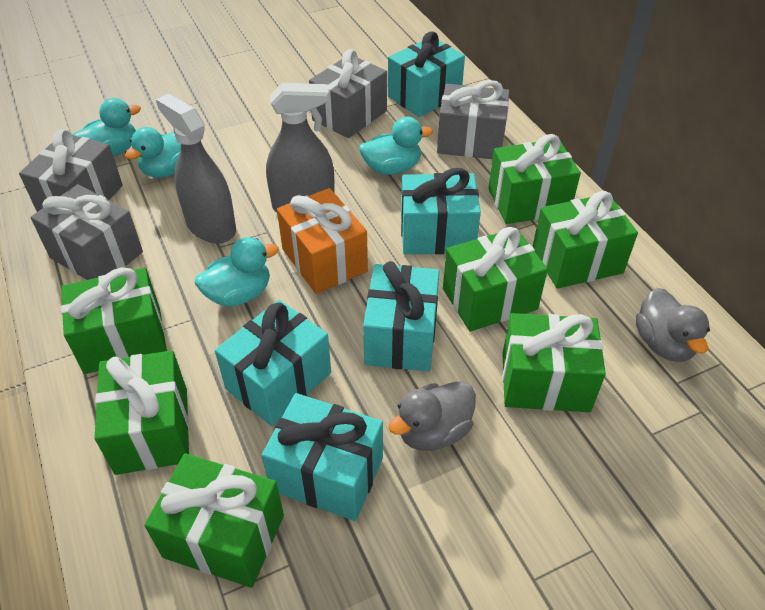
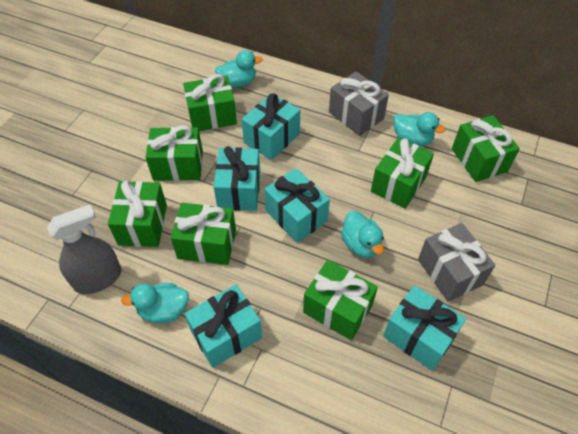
grey duck: 2 -> 0
grey gift: 4 -> 2
grey spray bottle: 2 -> 1
orange gift: 1 -> 0

